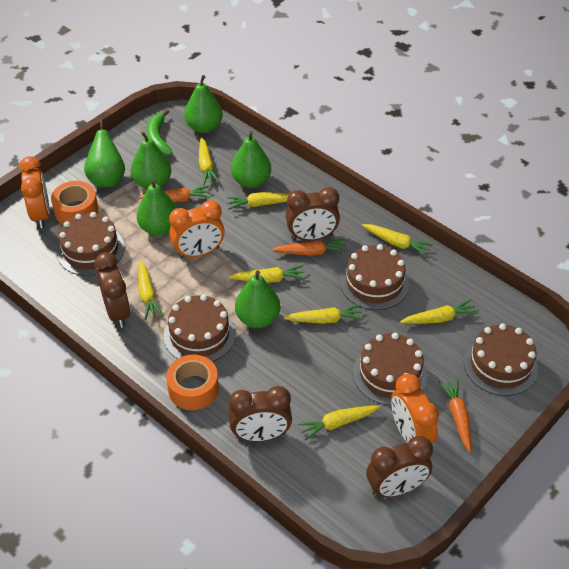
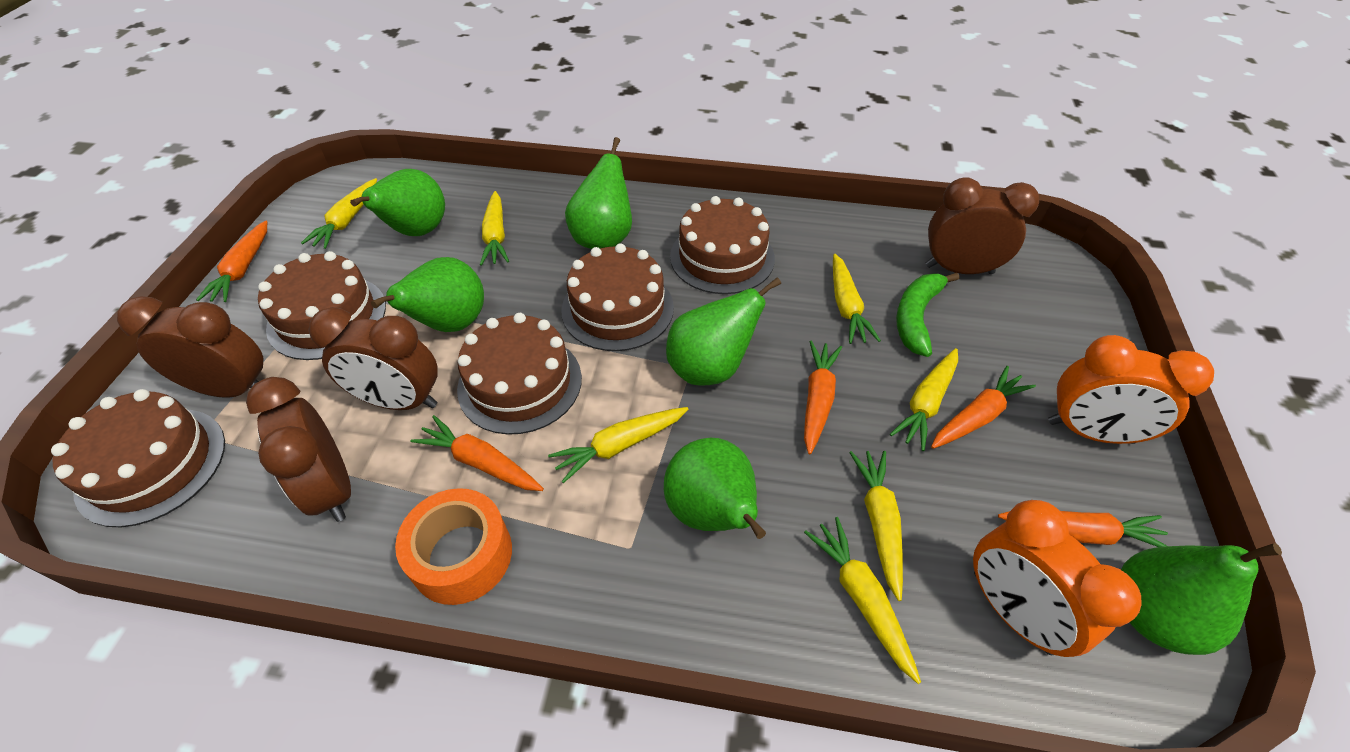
orange carrot: 3 -> 5
orange clock: 3 -> 2
orange tape: 2 -> 1
yellow carrot: 8 -> 7

